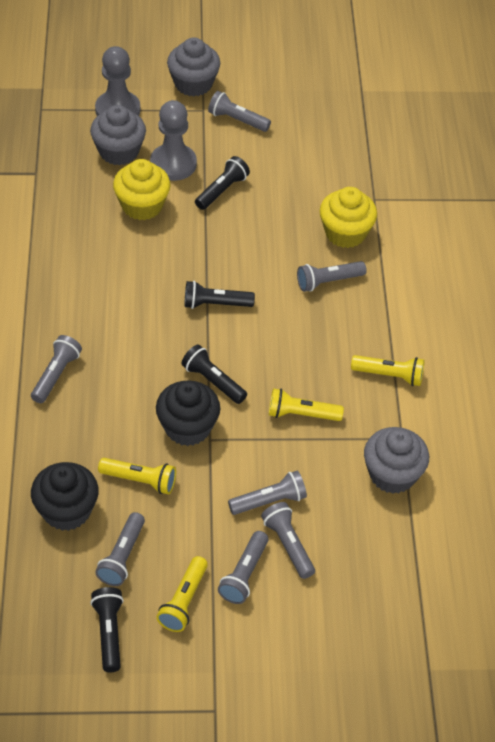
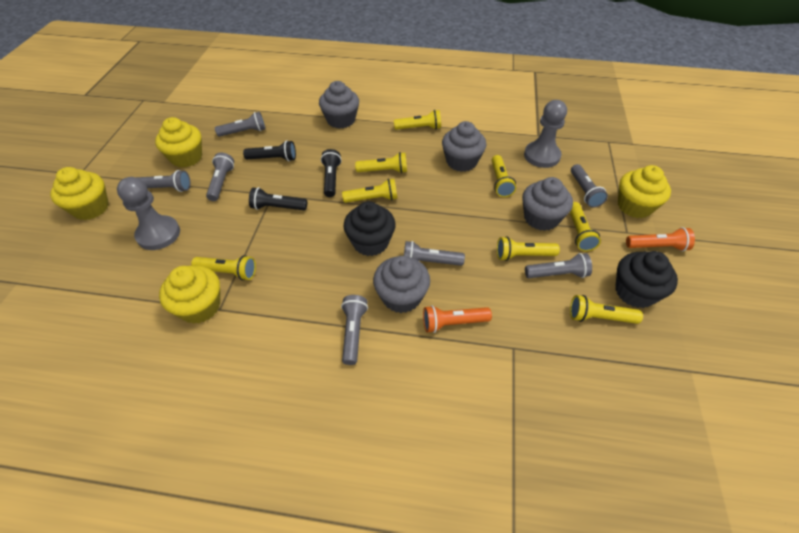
black flashlight: 4 -> 3
grey cupcake: 3 -> 4
orange flashlight: 0 -> 2
yellow cupcake: 2 -> 4
yellow flashlight: 4 -> 8

